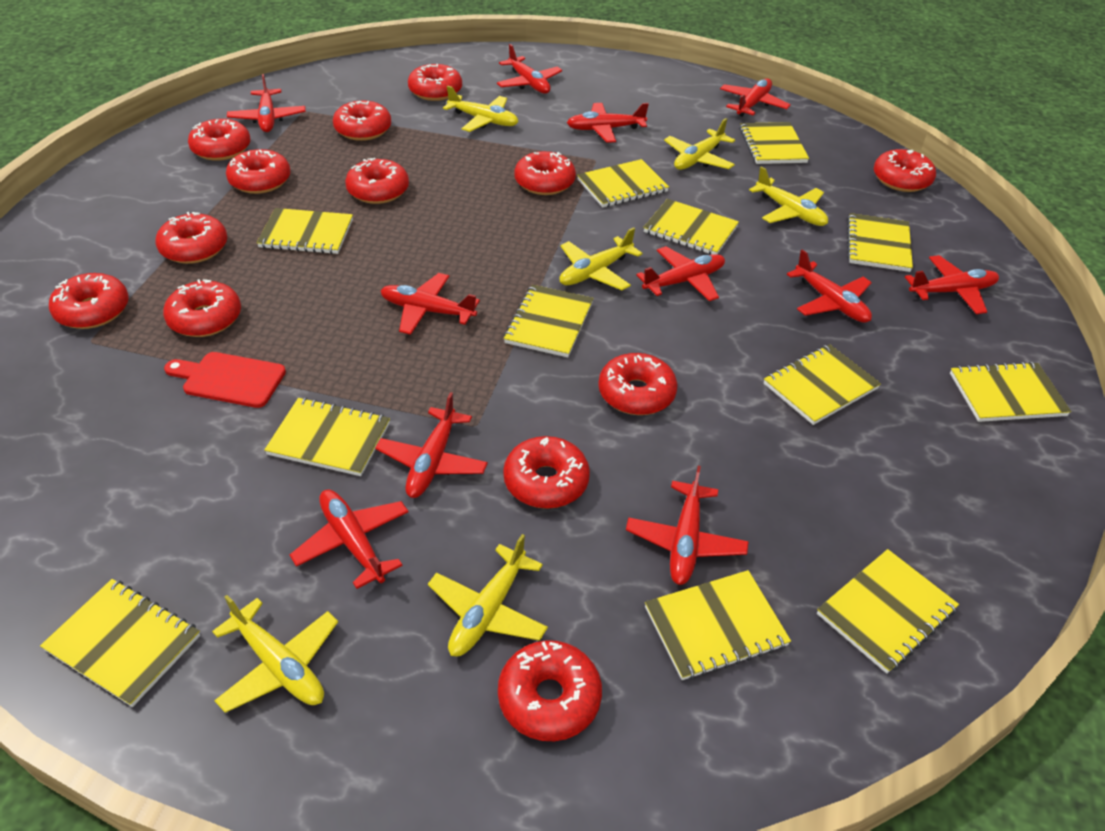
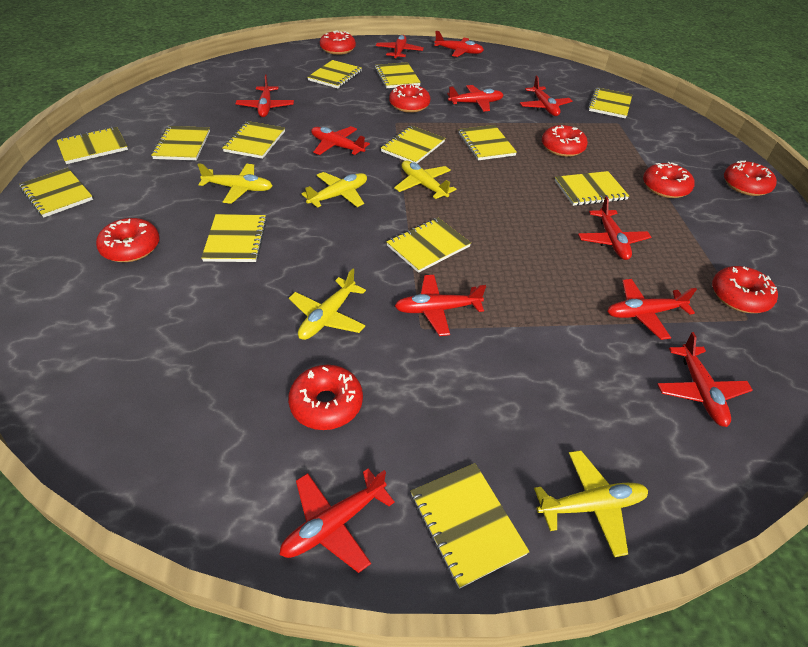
red cutting board: 1 -> 0
red donut: 13 -> 8
yellow notebook: 12 -> 13
yellow plane: 6 -> 5

